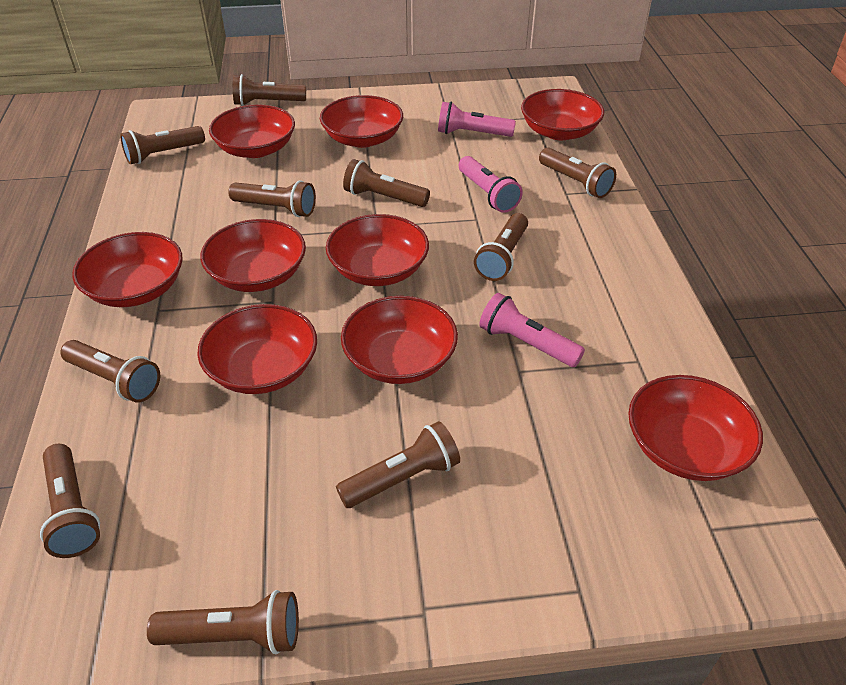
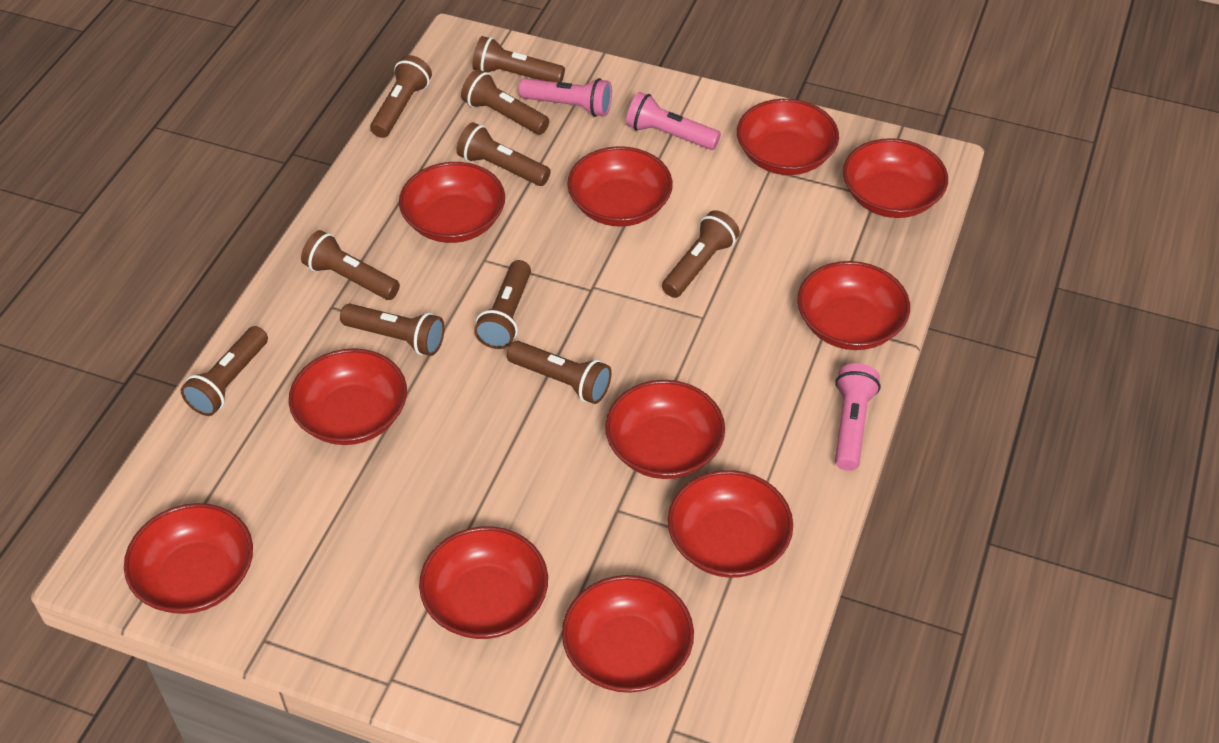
red bowl: 9 -> 11

